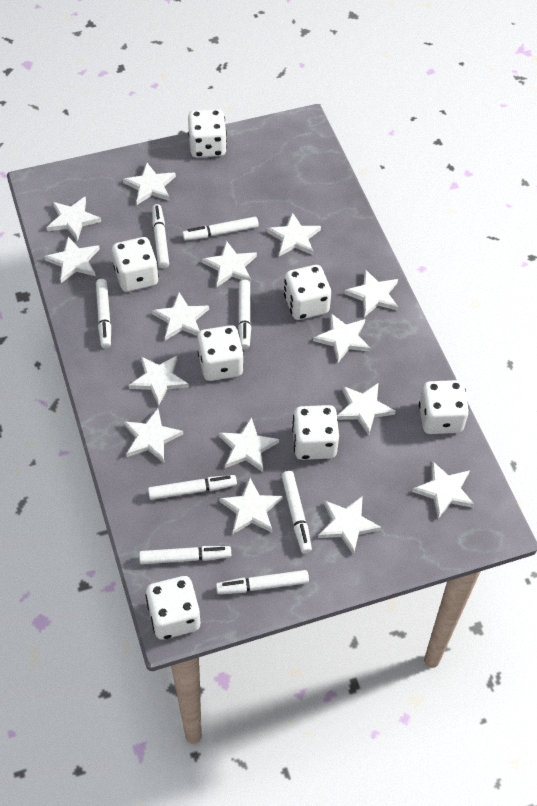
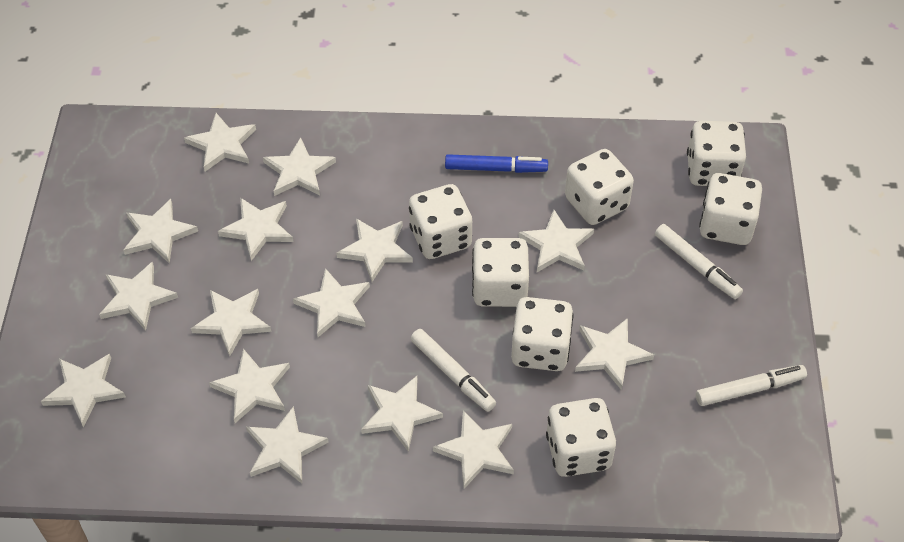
blue marker: 0 -> 1
white marker: 8 -> 3

